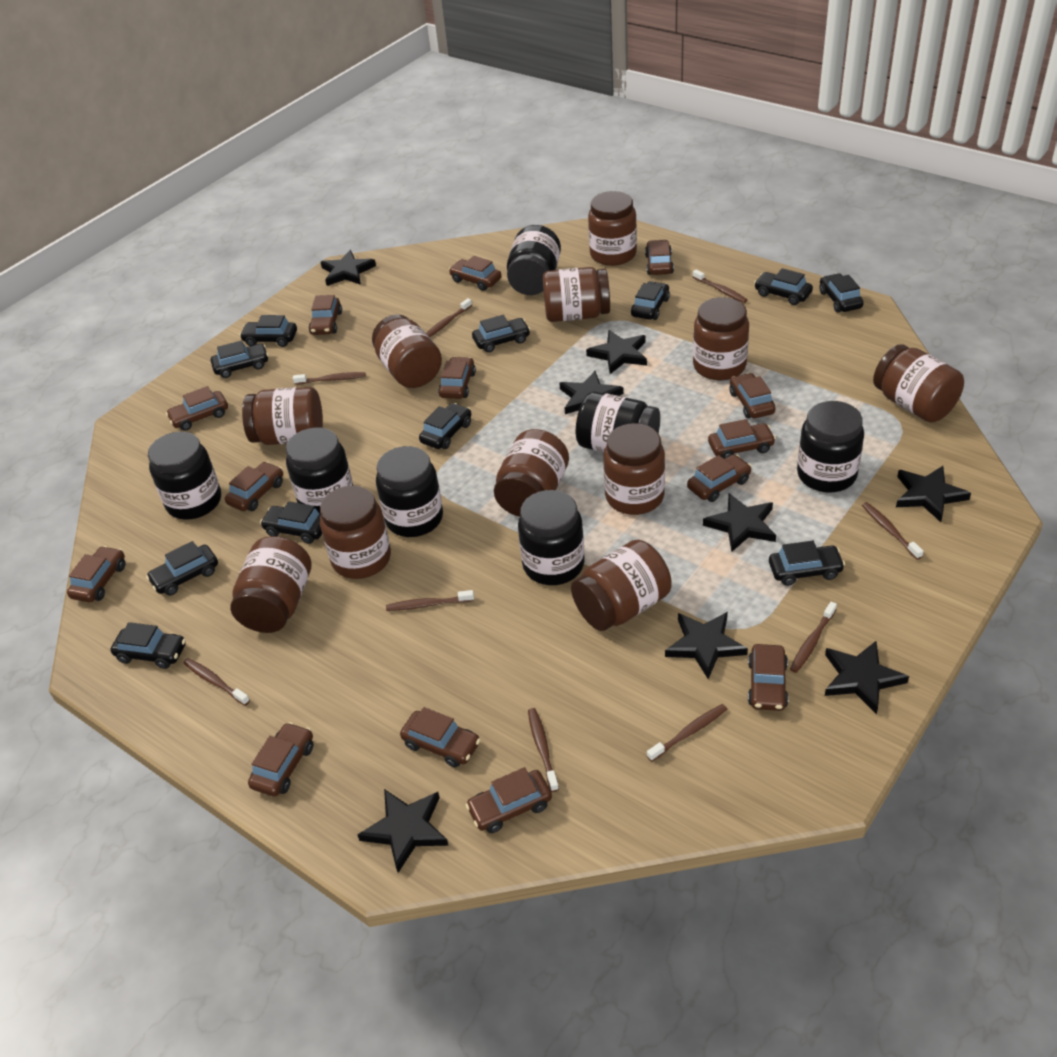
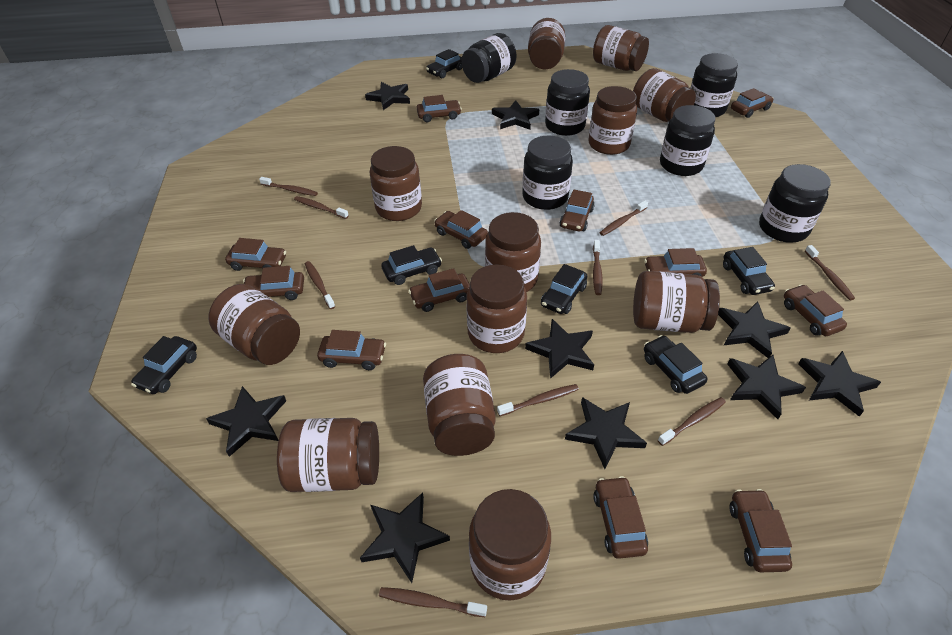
black car: 11 -> 6
black jar: 7 -> 6
black star: 8 -> 9
brown car: 14 -> 12
brown jar: 11 -> 12

